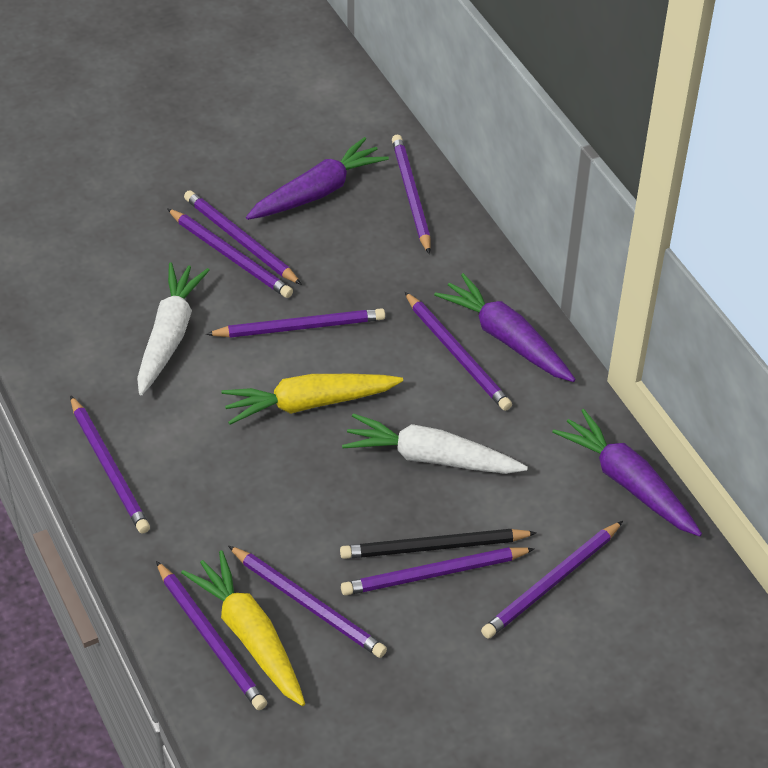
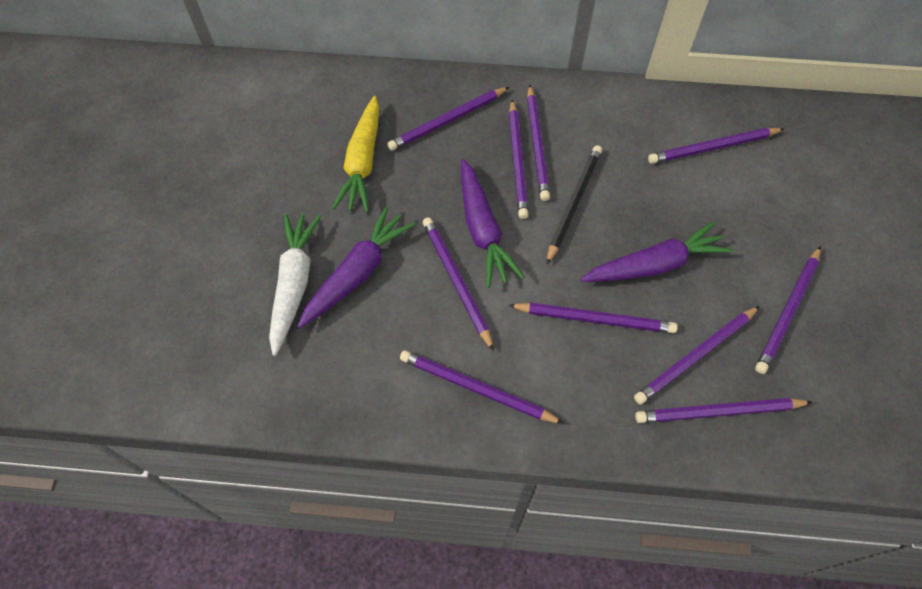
white carrot: 2 -> 1
yellow carrot: 2 -> 1

